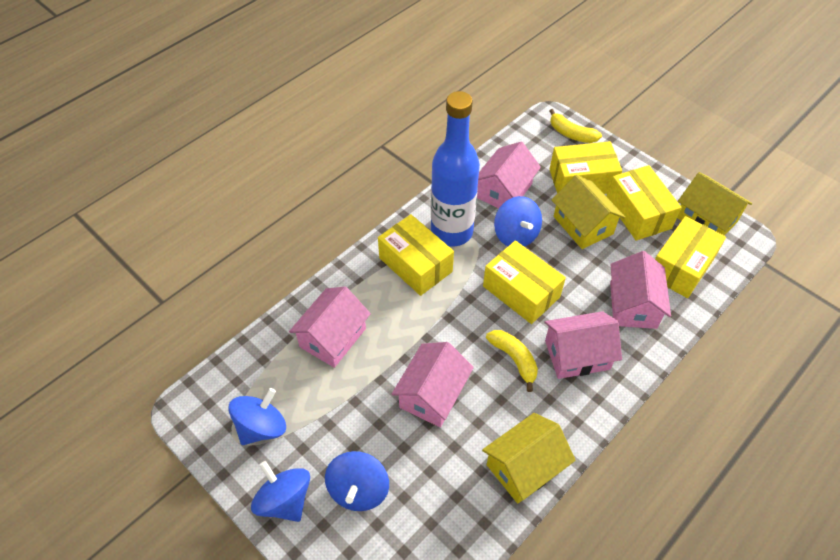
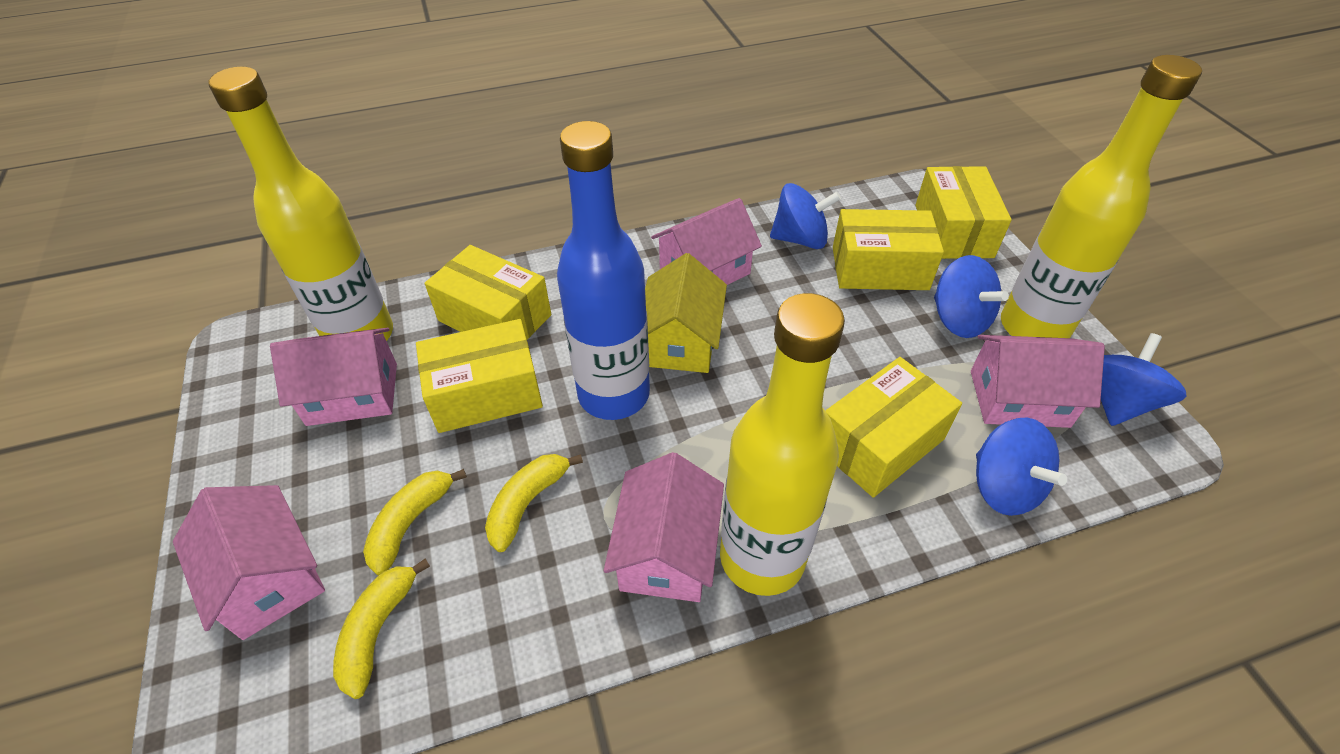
yellow banana: 2 -> 3
yellow bottle: 0 -> 3
yellow house: 3 -> 1

